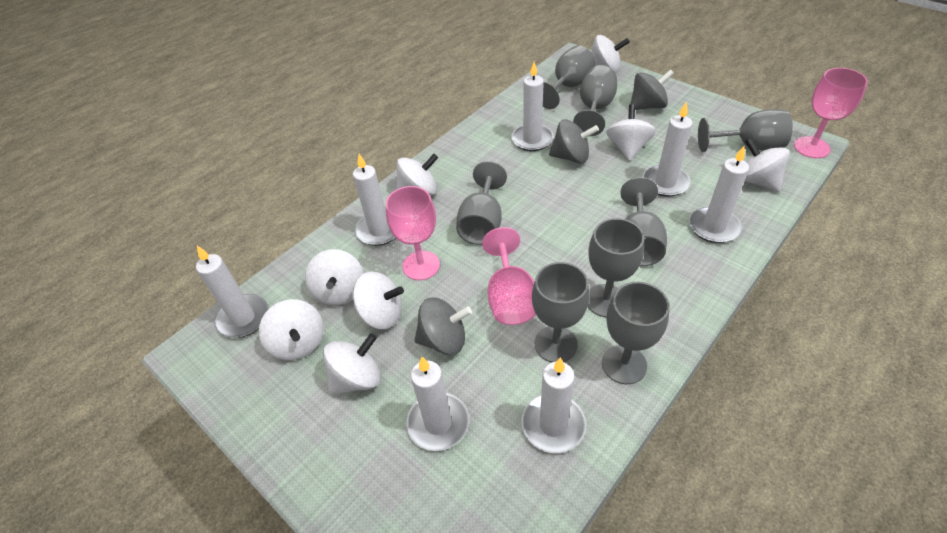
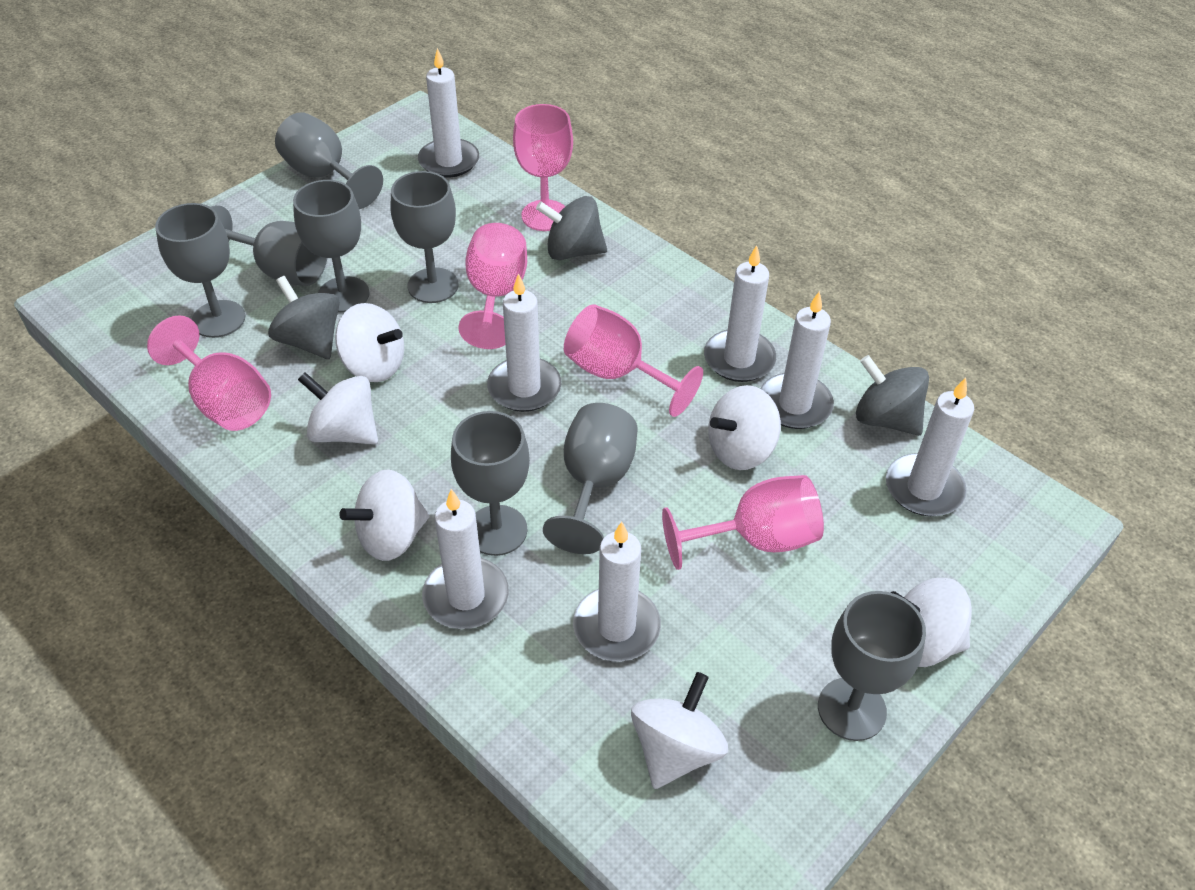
pink goblet: 3 -> 5
white spinning top: 8 -> 6

